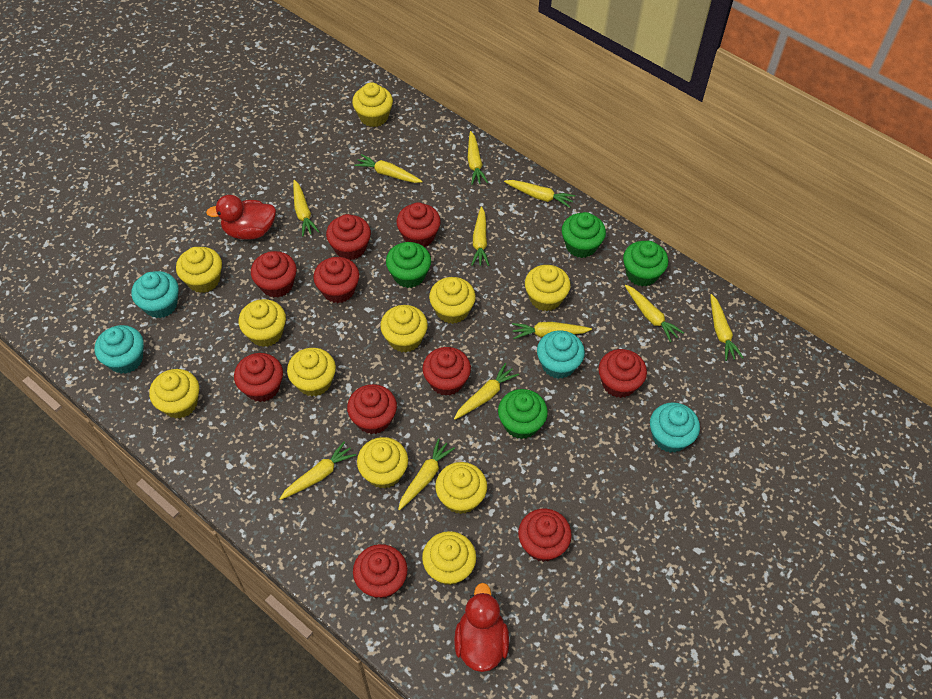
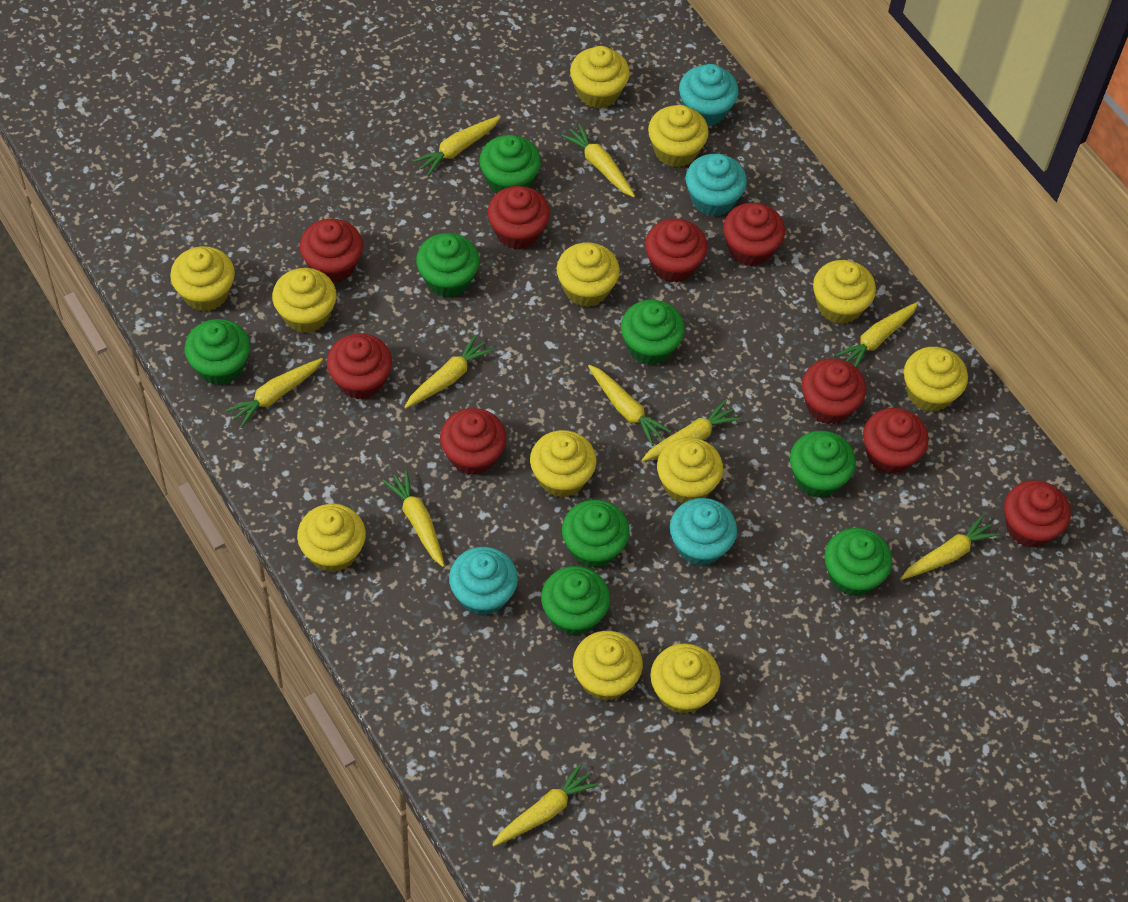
green cupcake: 4 -> 8
red cupcake: 10 -> 9
red duck: 2 -> 0
yellow carrot: 11 -> 10
yellow cupcake: 11 -> 12

